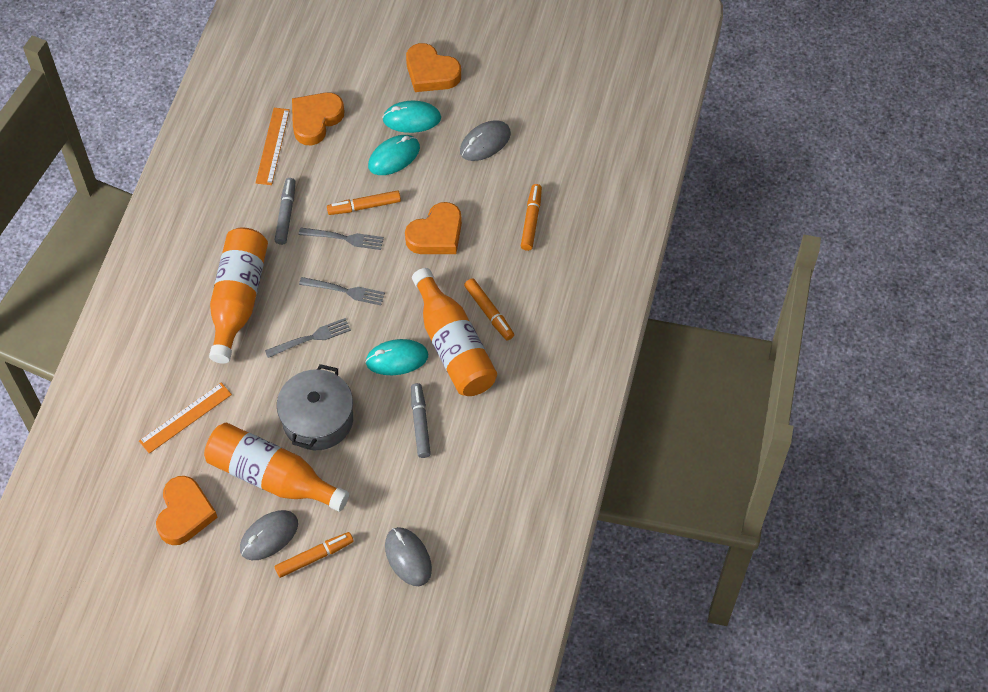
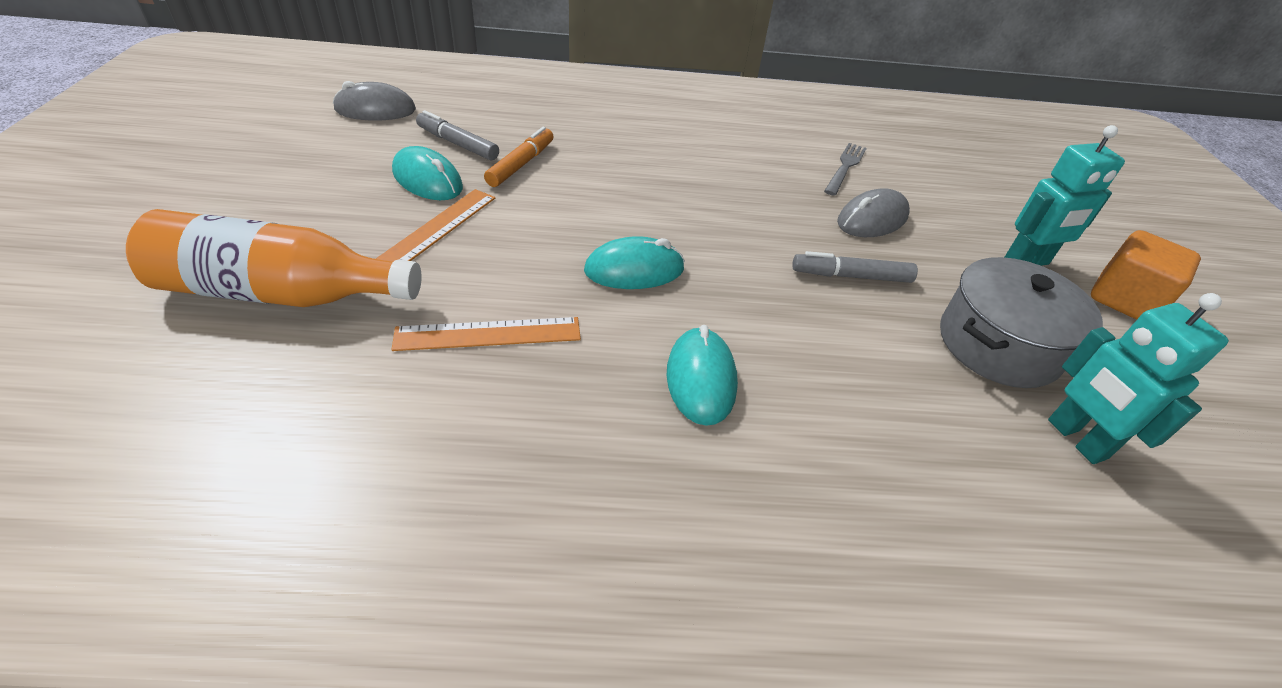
grey fork: 3 -> 1
grey mouse: 3 -> 2
orange bottle: 3 -> 1
orange cube: 0 -> 1
orange heart: 4 -> 0
orange marker: 4 -> 1
turquoise robot: 0 -> 2

